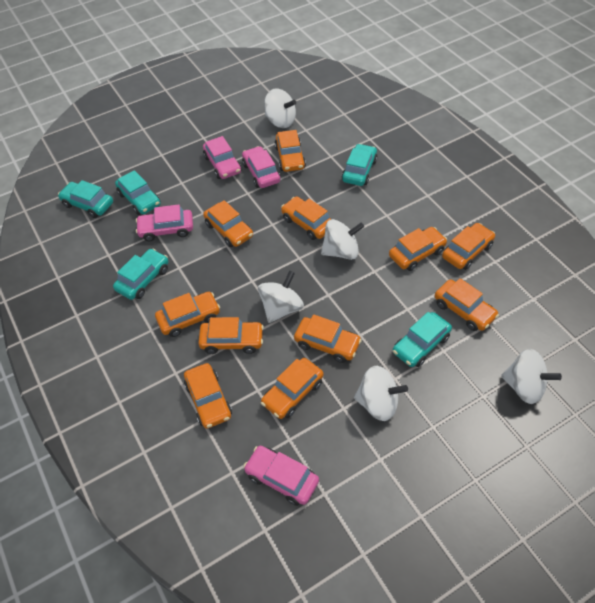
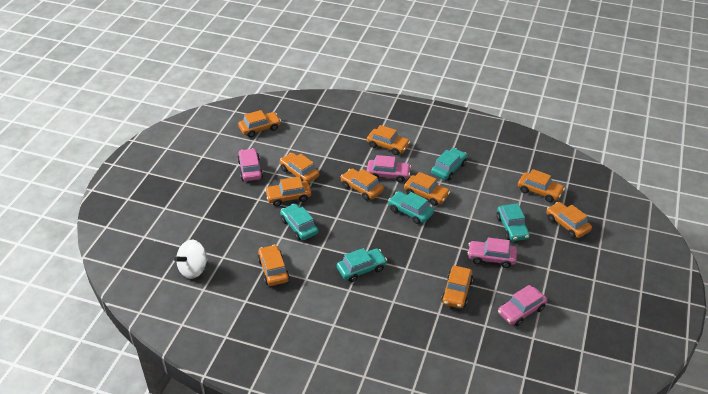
orange car: 11 -> 10
white spinning top: 5 -> 1

